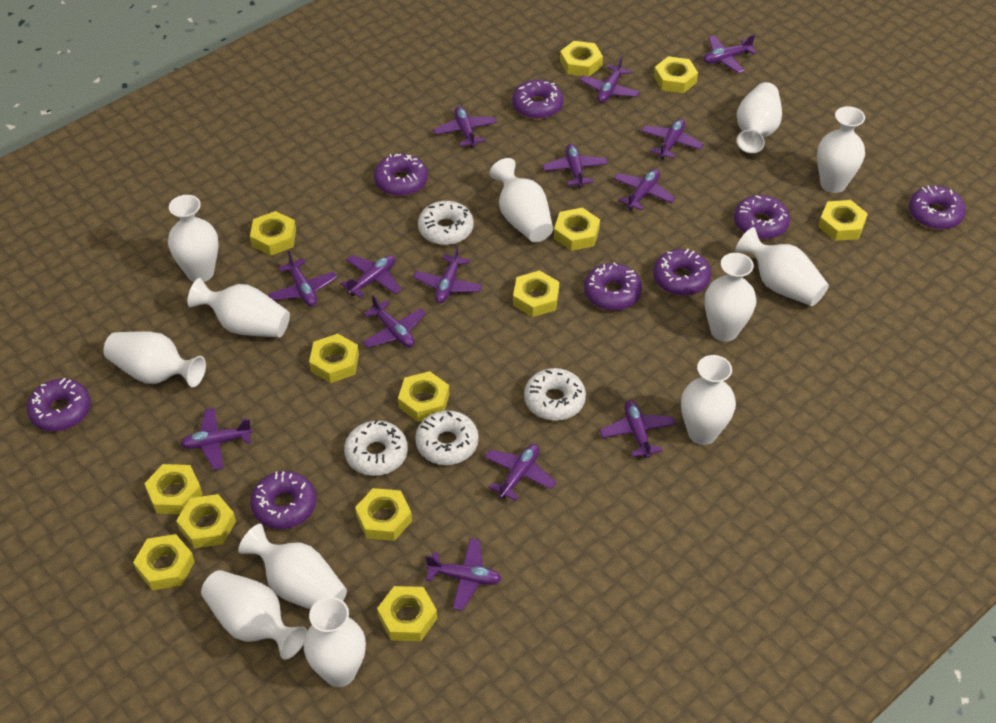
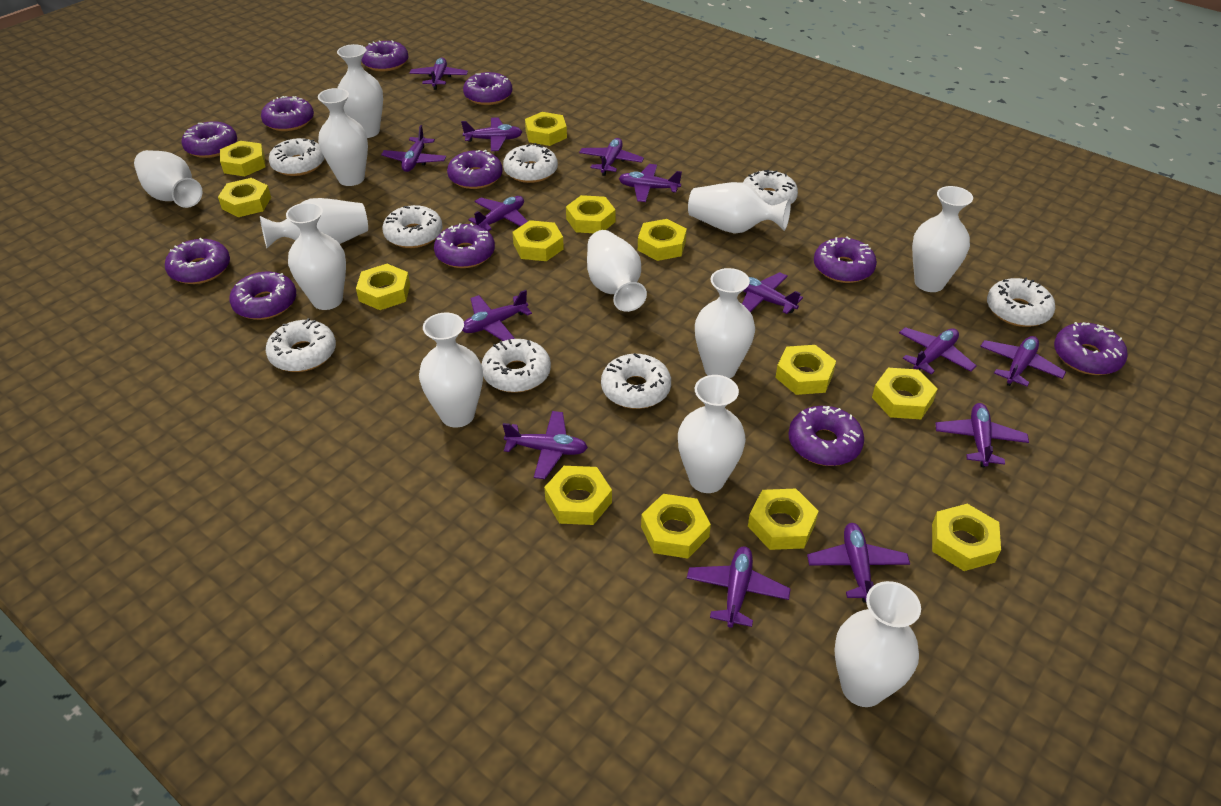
purple donut: 8 -> 11
white donut: 4 -> 8

